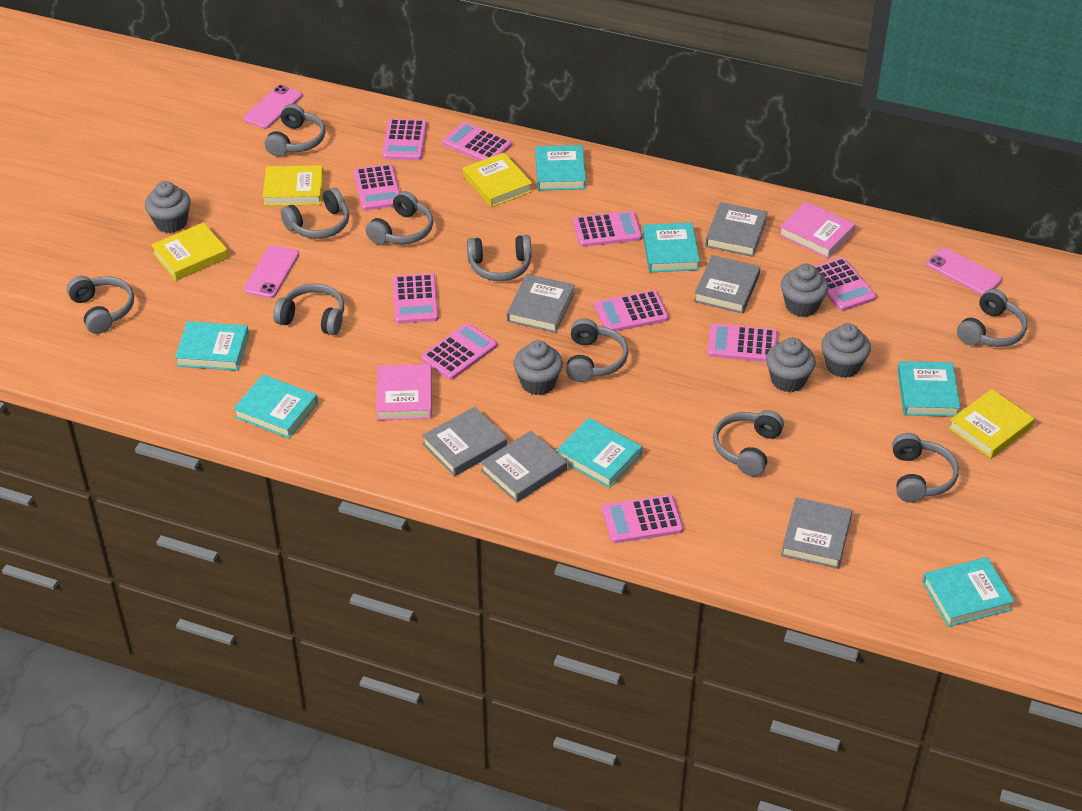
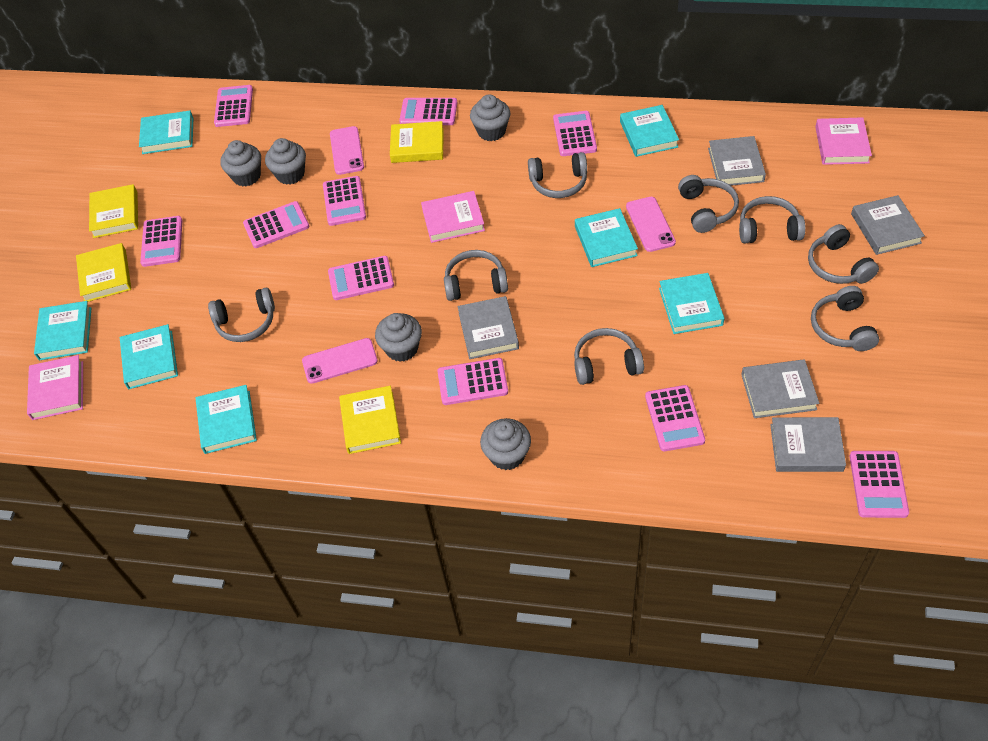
grey book: 6 -> 5
grey headphones: 10 -> 8
pink book: 2 -> 3

